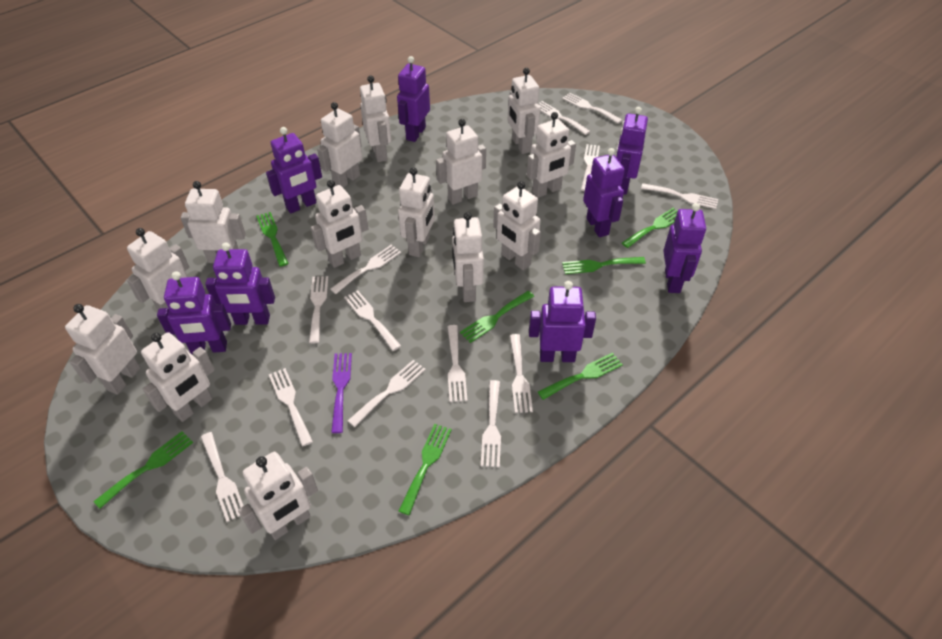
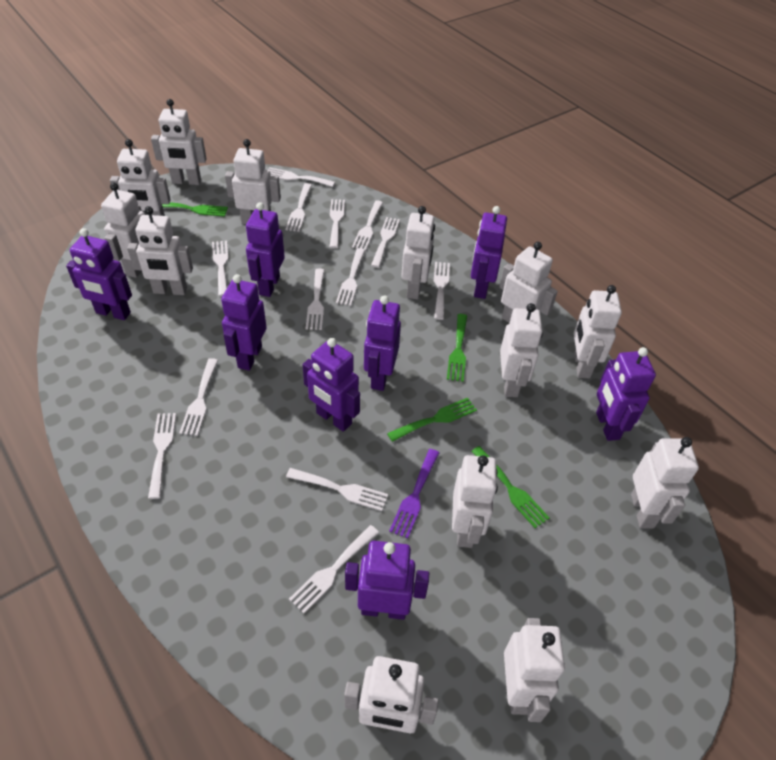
green fork: 7 -> 4
white robot: 14 -> 13

